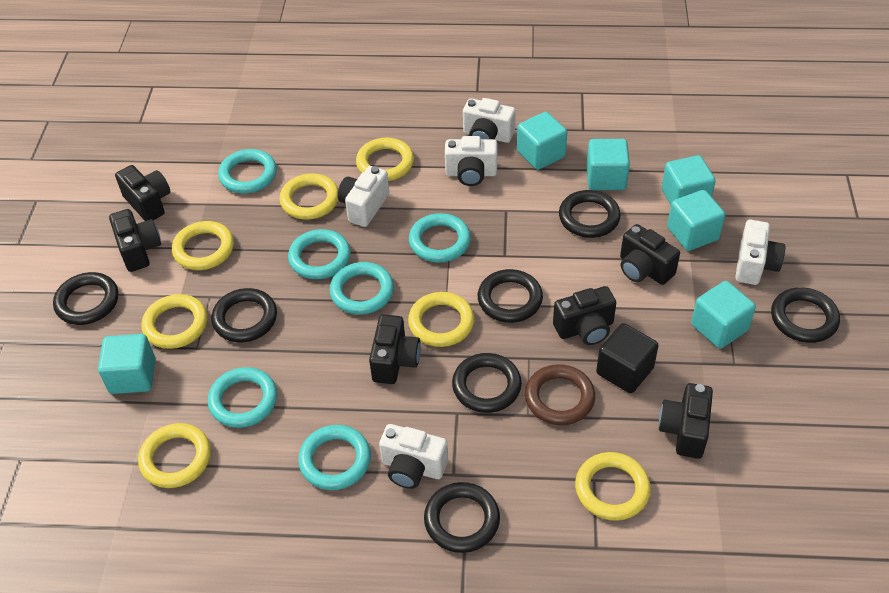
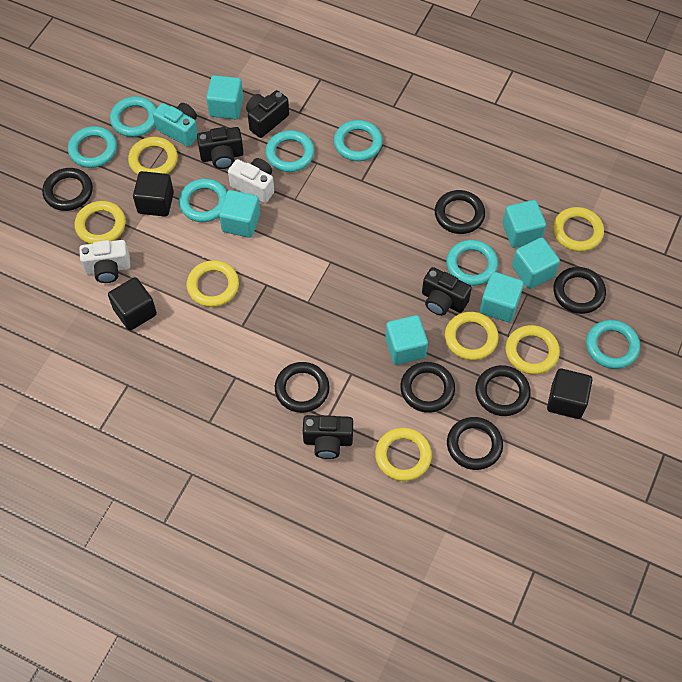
black camera: 6 -> 4
black cube: 1 -> 3
brown ring: 1 -> 0
turquoise camera: 0 -> 1
turquoise ring: 6 -> 7
white camera: 5 -> 2

